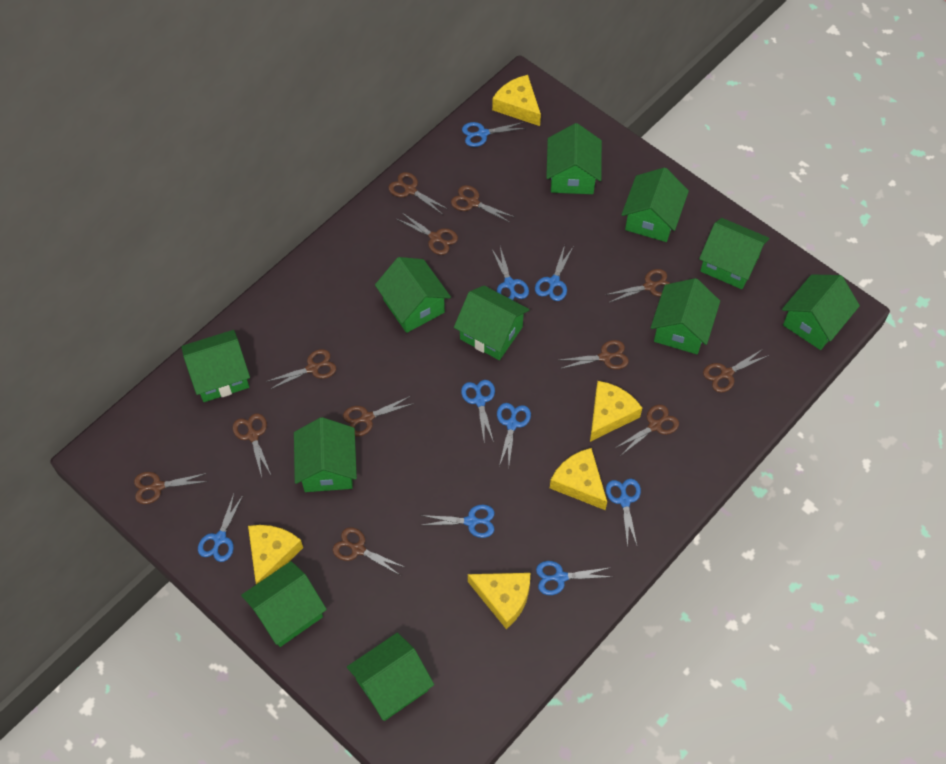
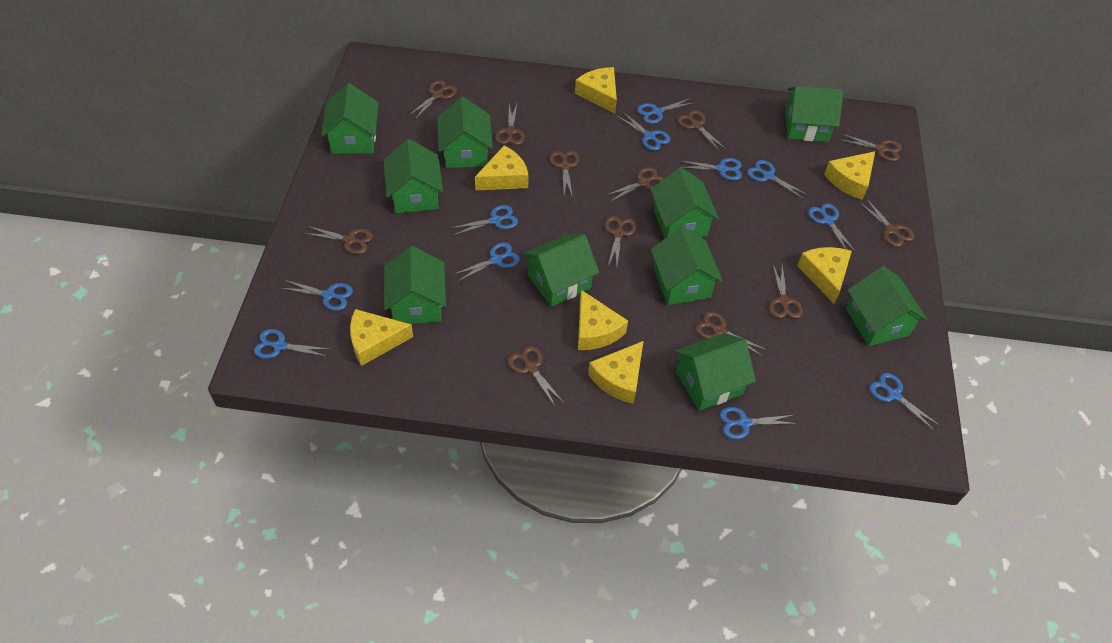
blue scissors: 9 -> 11
green house: 11 -> 10
yellow cheese: 5 -> 7

